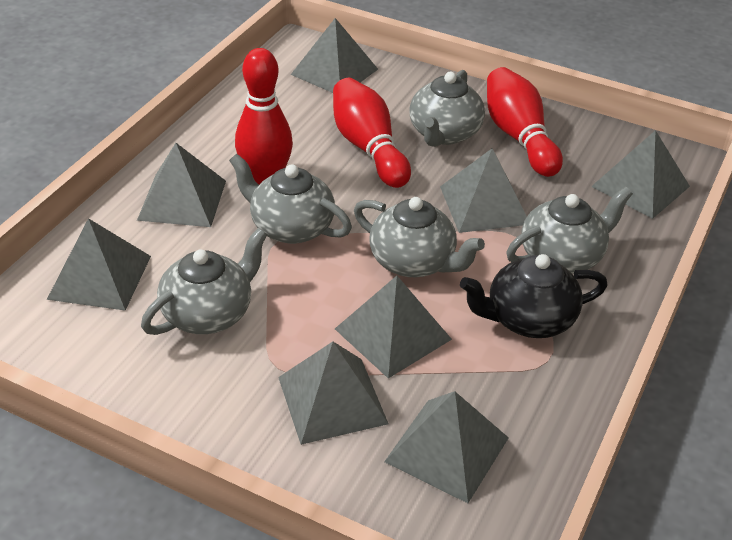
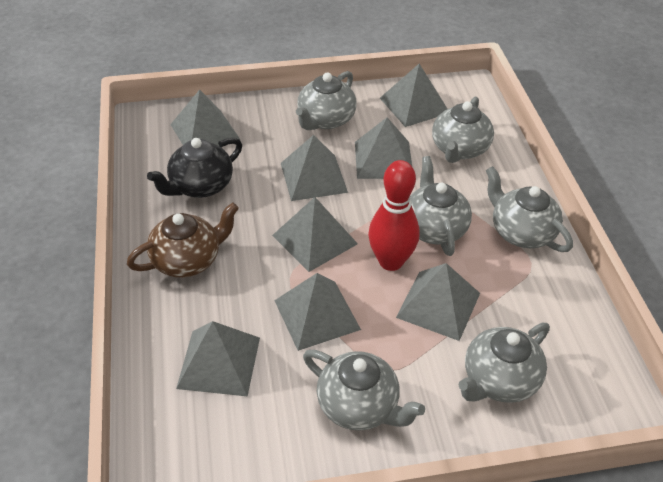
brown teapot: 0 -> 1
grey teapot: 5 -> 6
red bowling pin: 3 -> 1

